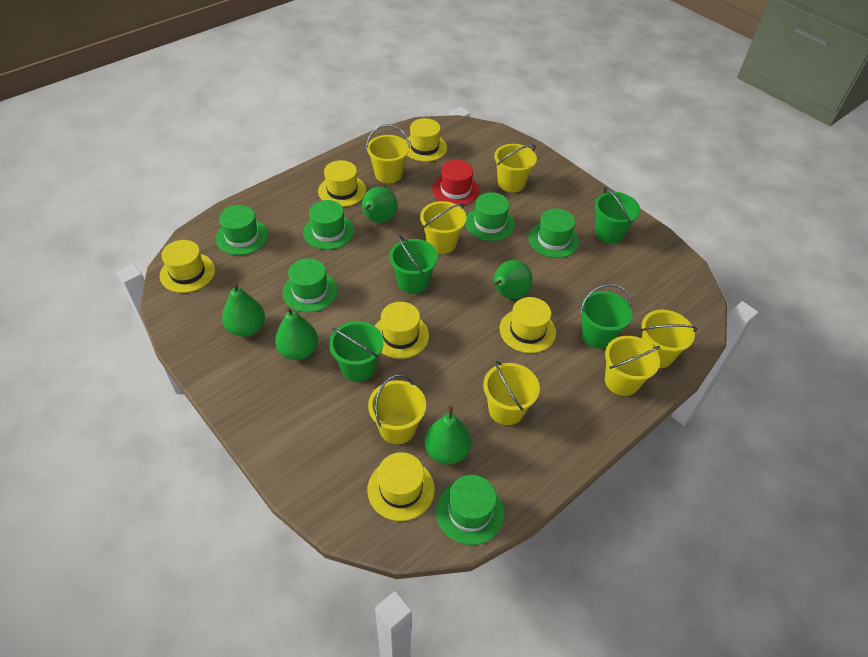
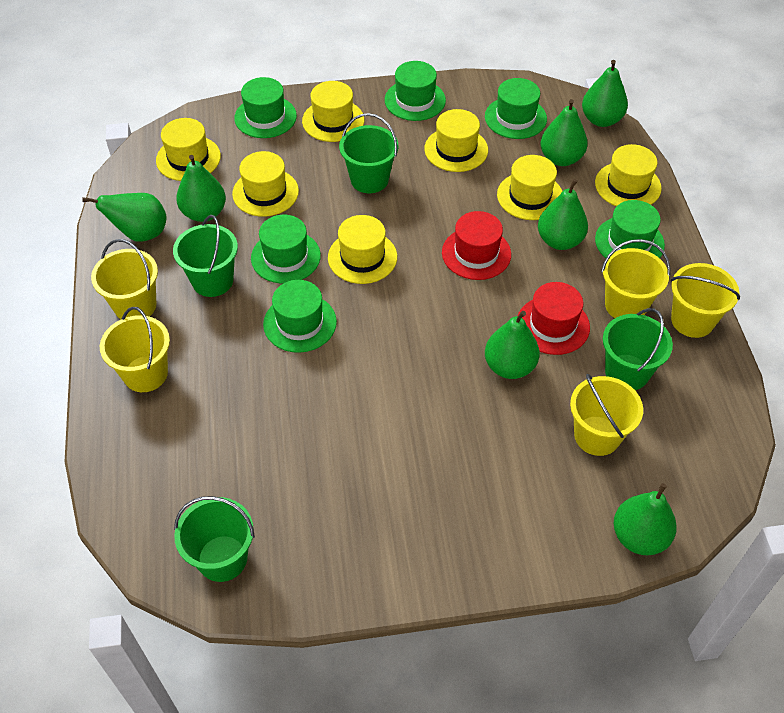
green pear: 5 -> 7
red hat: 1 -> 2
yellow bucket: 7 -> 5
yellow hat: 6 -> 7

